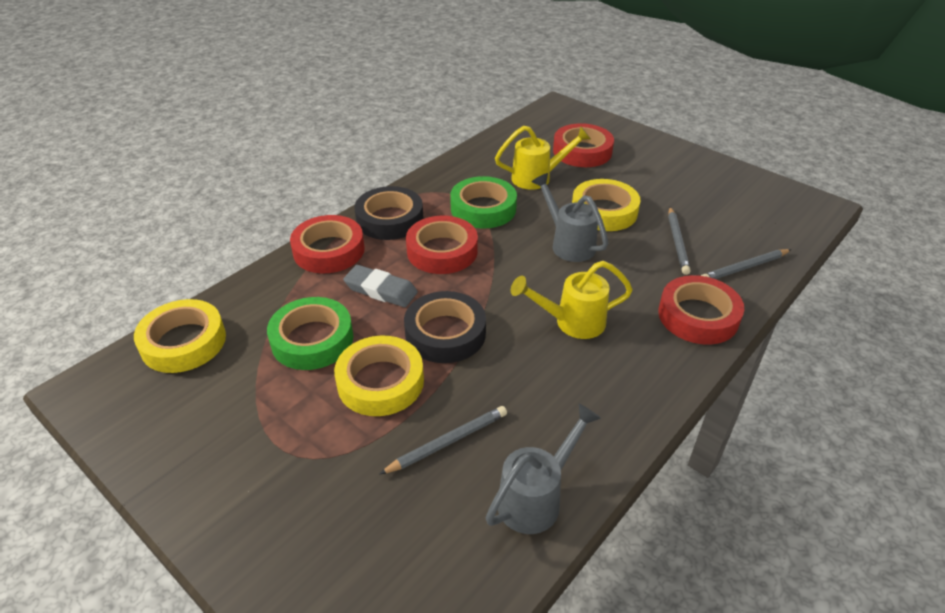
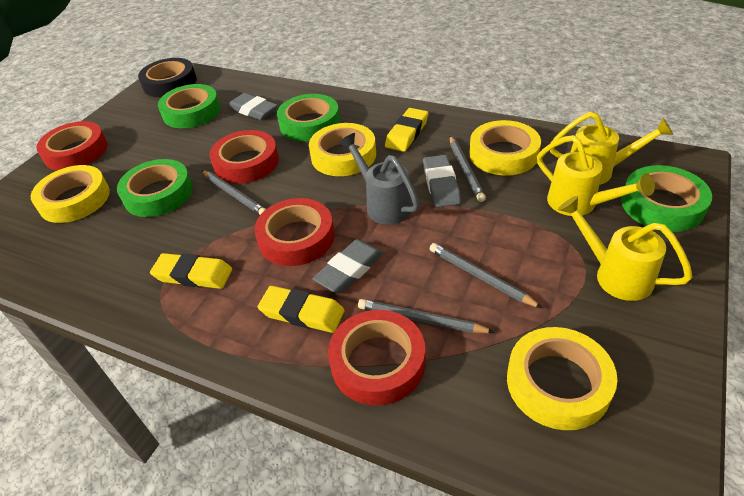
black tape: 2 -> 1
green tape: 2 -> 4
grey eraser: 1 -> 3
grey pencil: 3 -> 4
grey watering can: 2 -> 1
yellow eraser: 0 -> 3
yellow tape: 3 -> 4
yellow watering can: 2 -> 3

